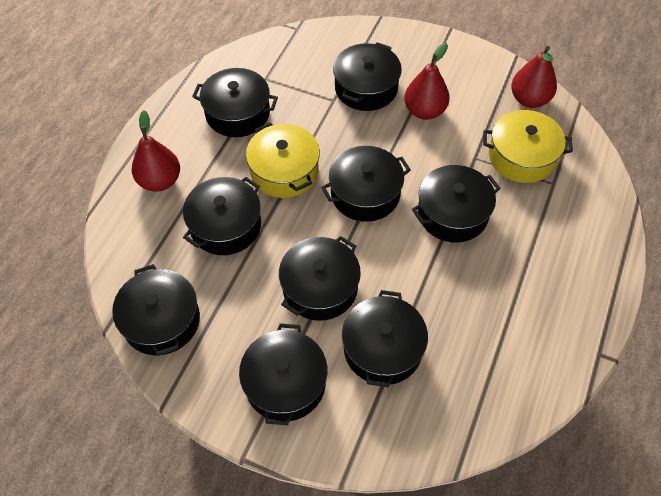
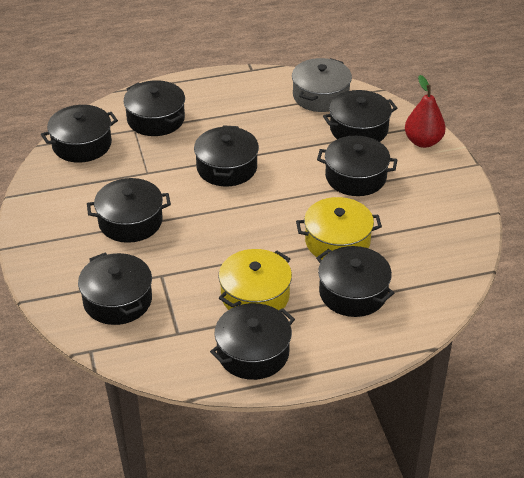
grey pot: 0 -> 1
red pear: 3 -> 1

